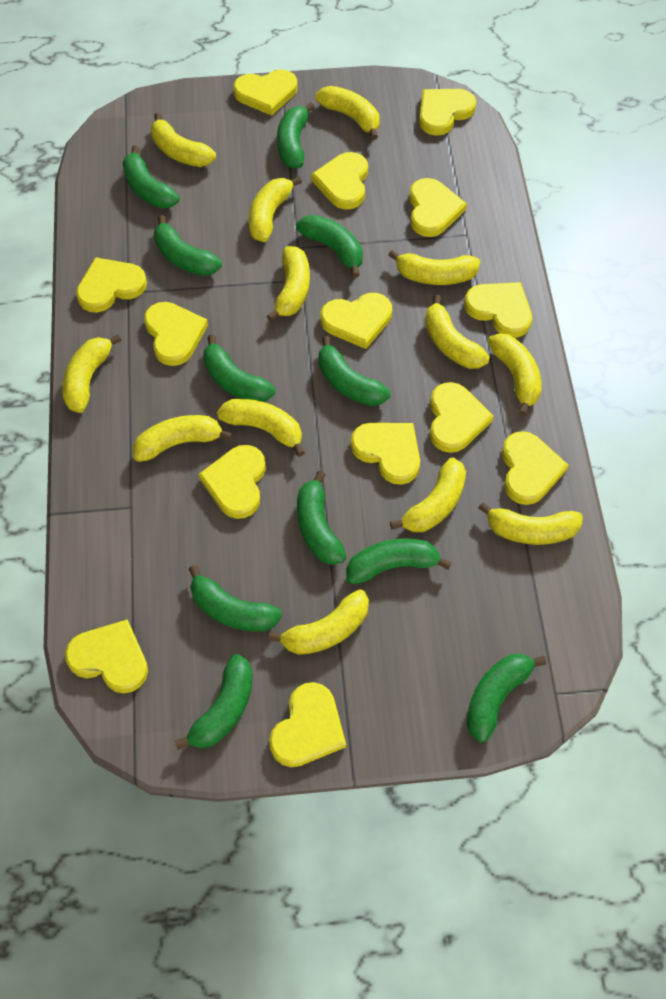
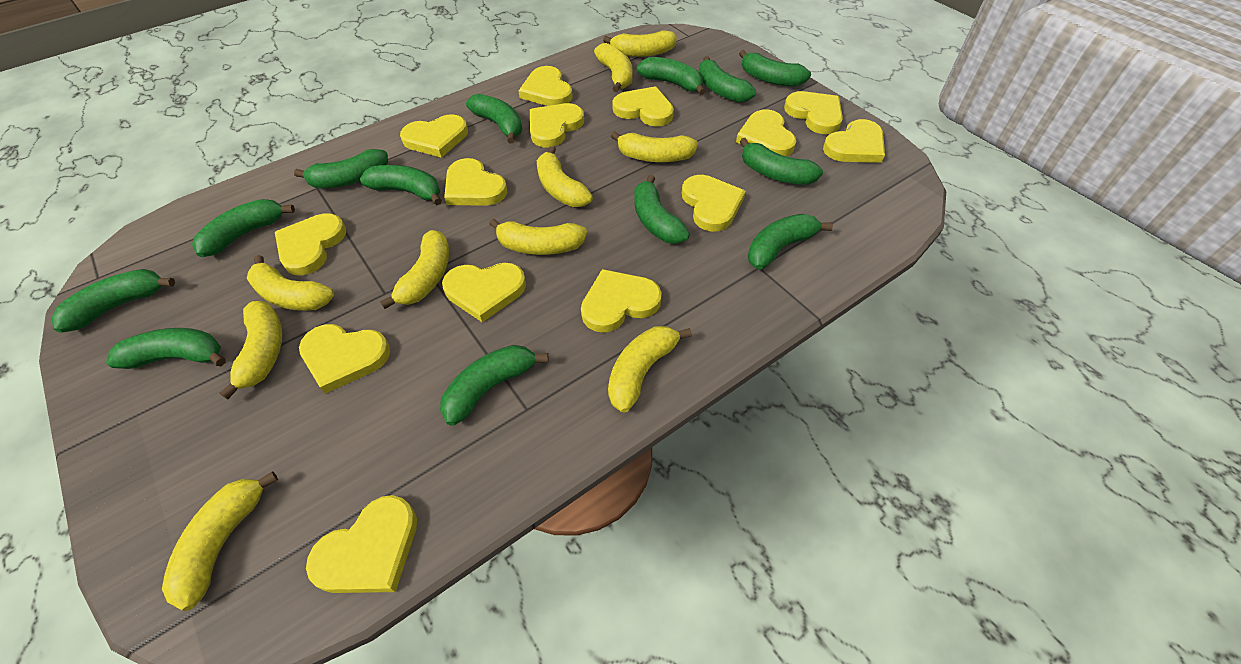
green banana: 11 -> 13
yellow banana: 13 -> 10

